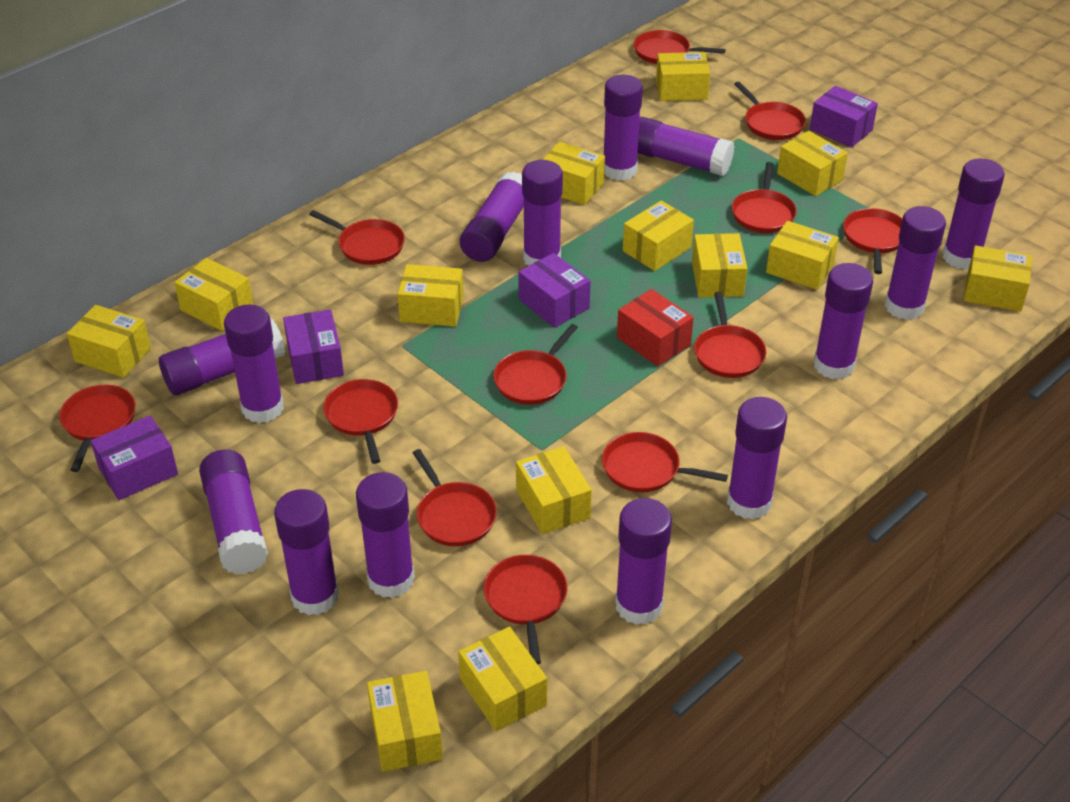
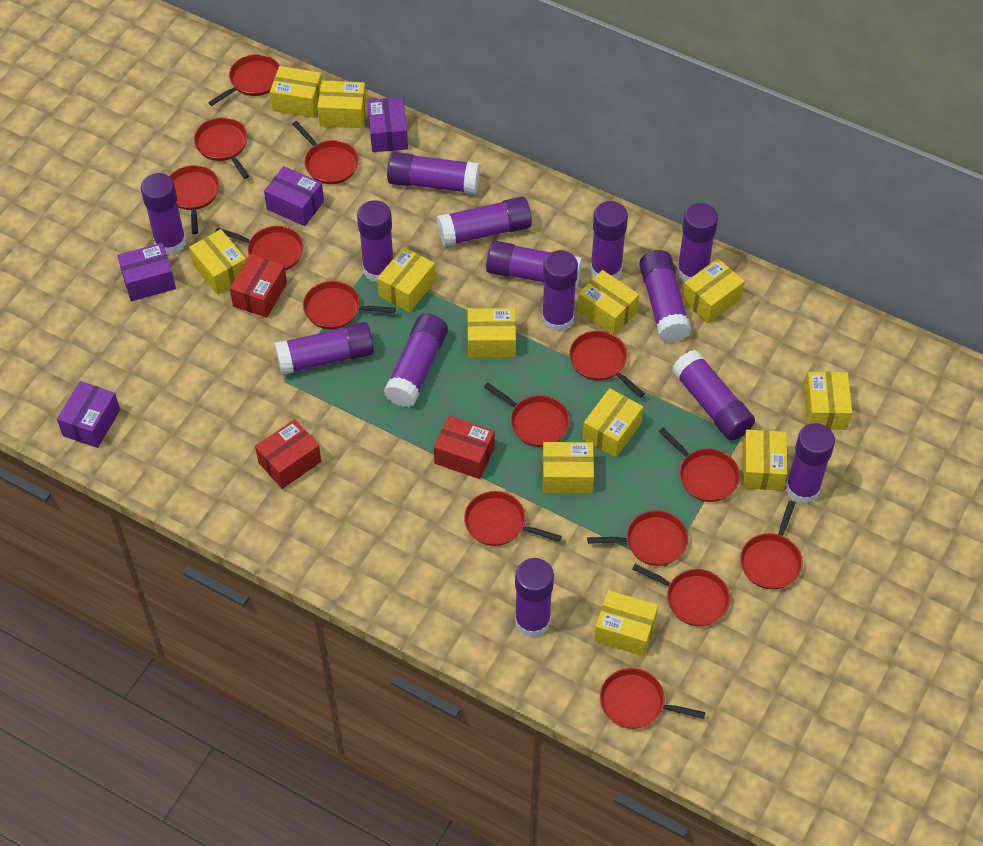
red box: 1 -> 3
red pan: 12 -> 14
yellow box: 13 -> 12

